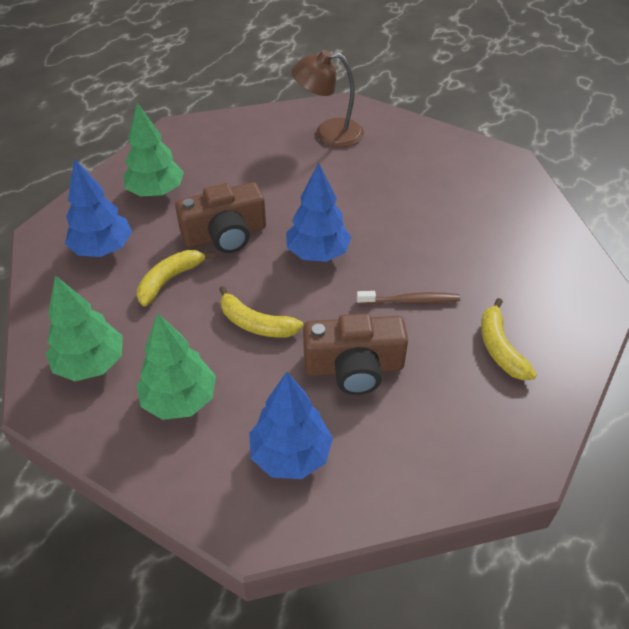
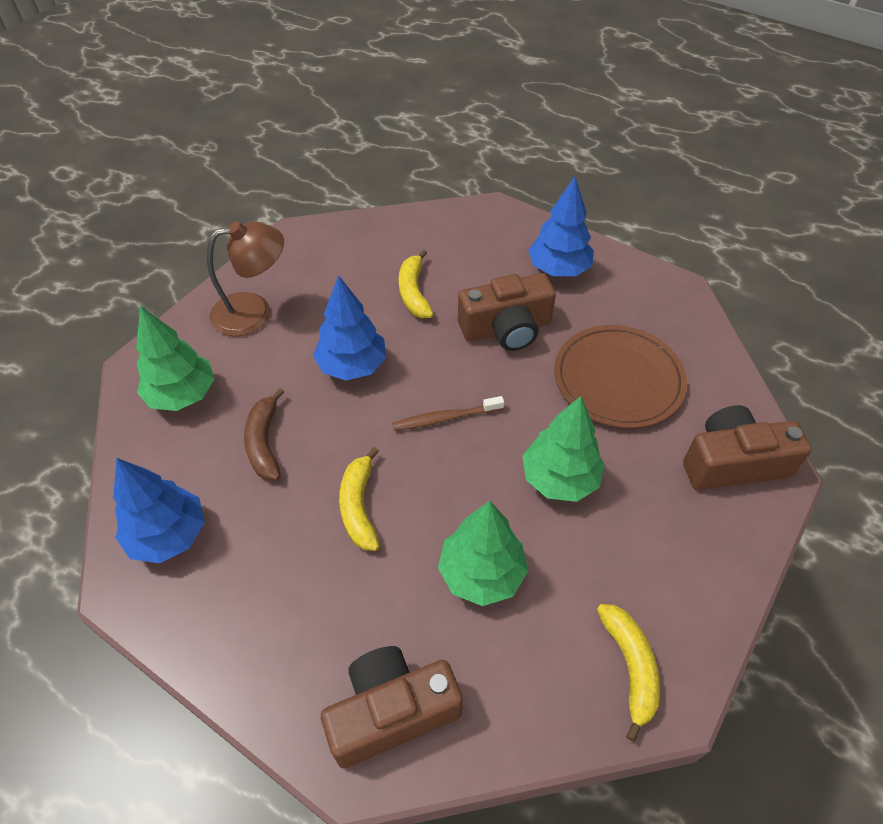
brown banana: 0 -> 1
brown camera: 2 -> 3
brown plate: 0 -> 1

